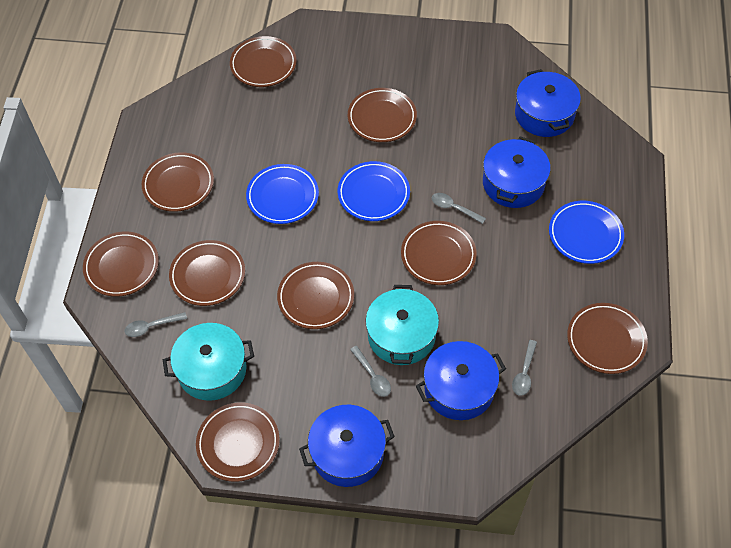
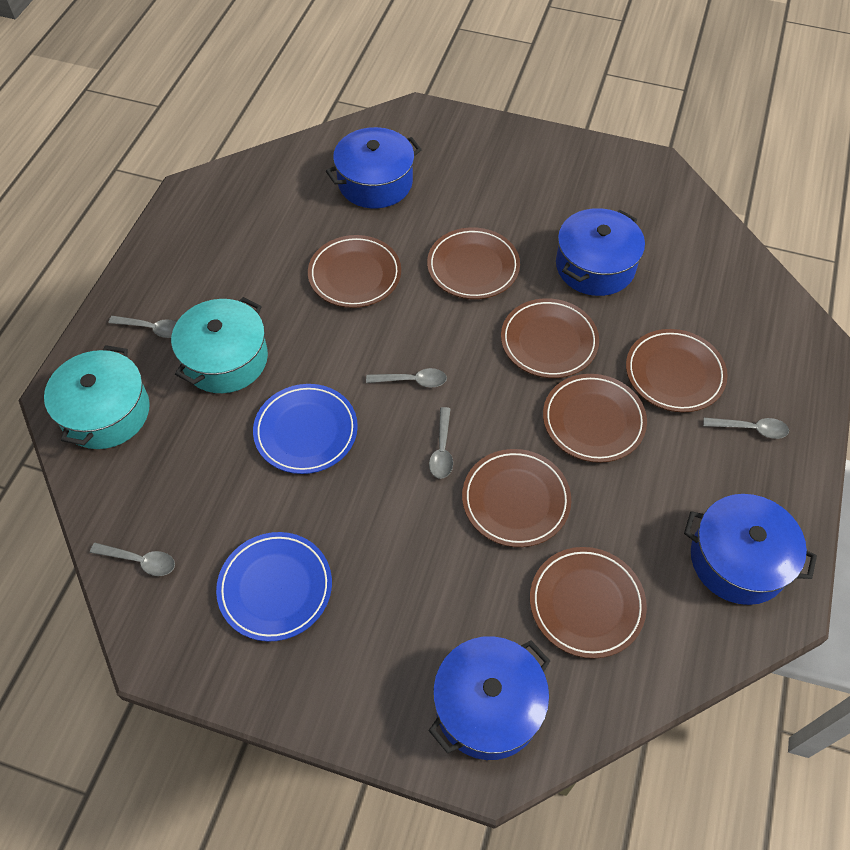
blue plate: 3 -> 2
brown plate: 9 -> 7
grey spoon: 4 -> 5

